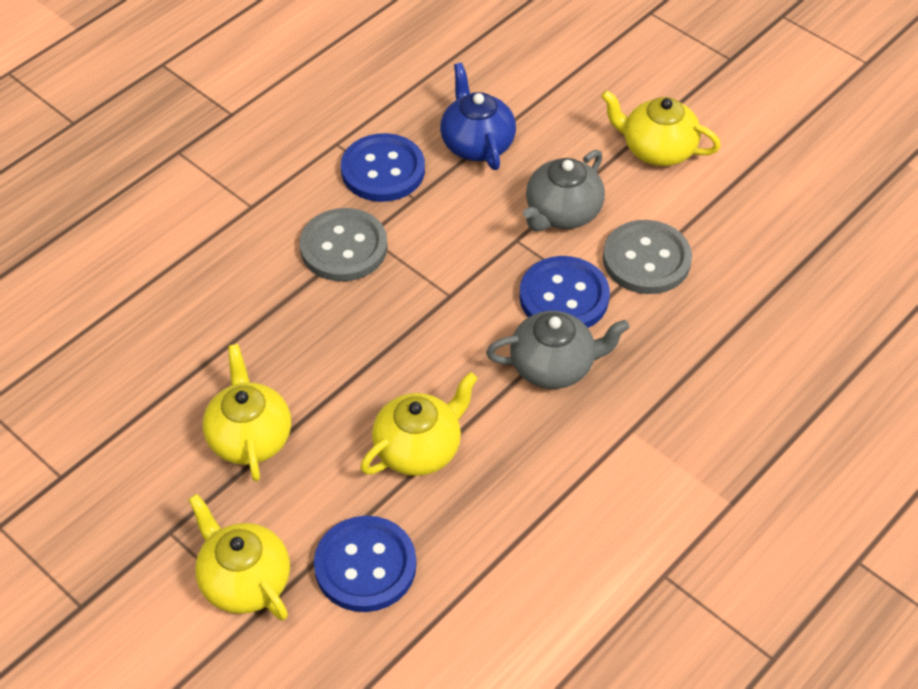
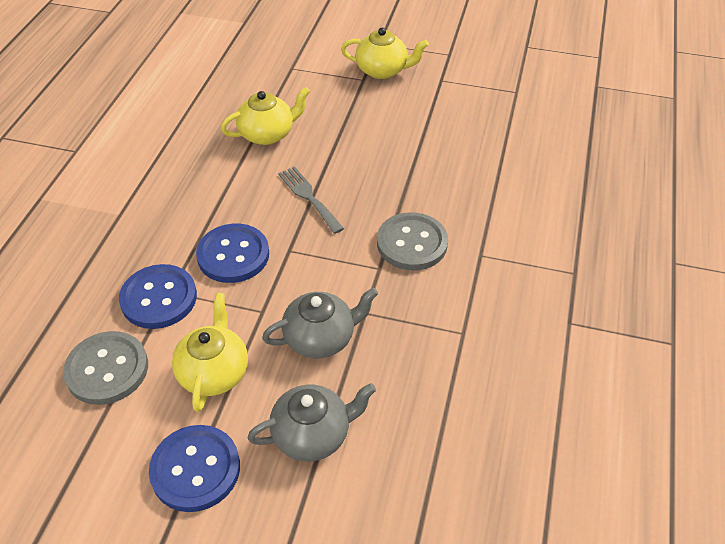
blue teapot: 1 -> 0
grey fork: 0 -> 1
yellow teapot: 4 -> 3

